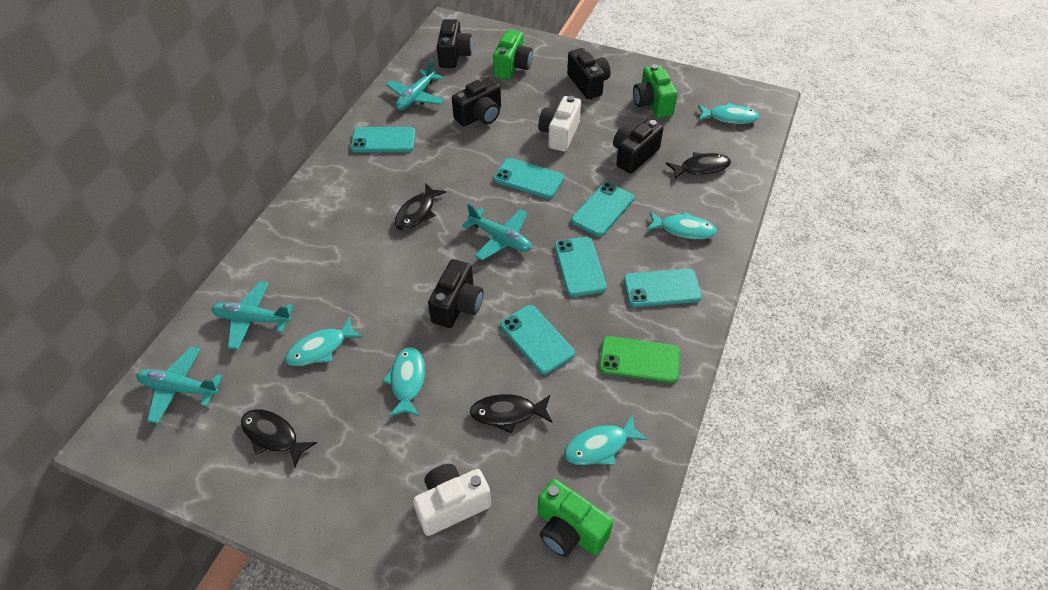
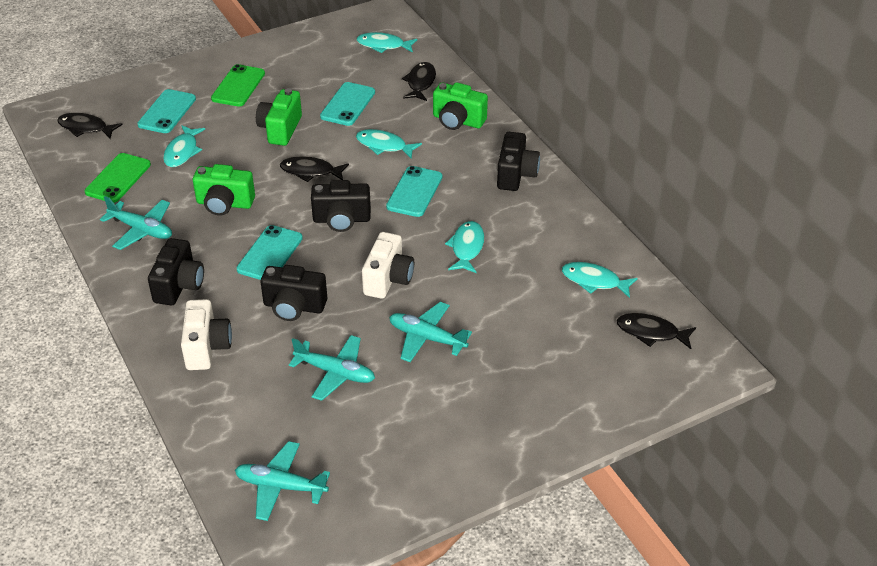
black camera: 5 -> 4
green phone: 1 -> 2
turquoise phone: 6 -> 4

